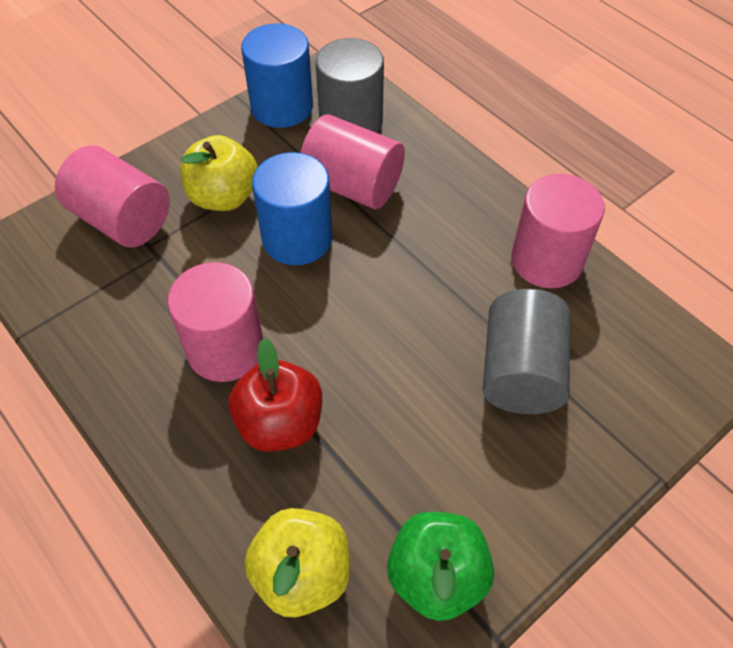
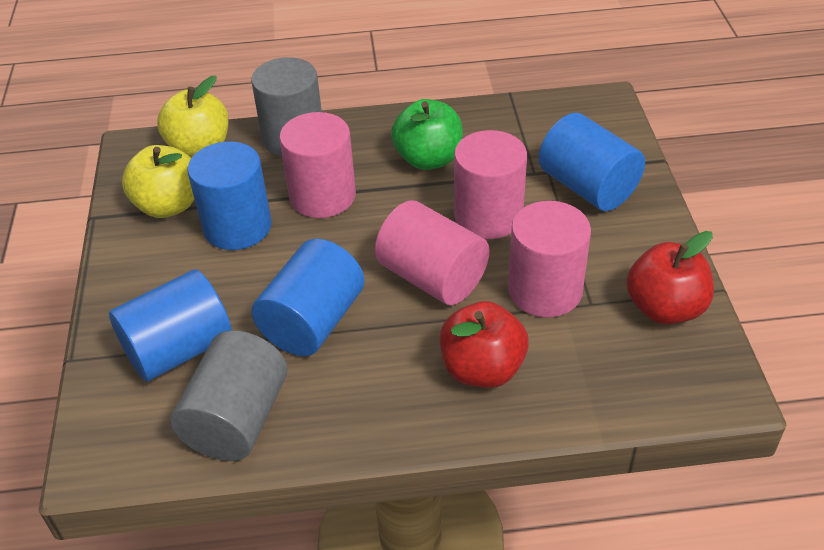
blue cylinder: 2 -> 4
red apple: 1 -> 2

